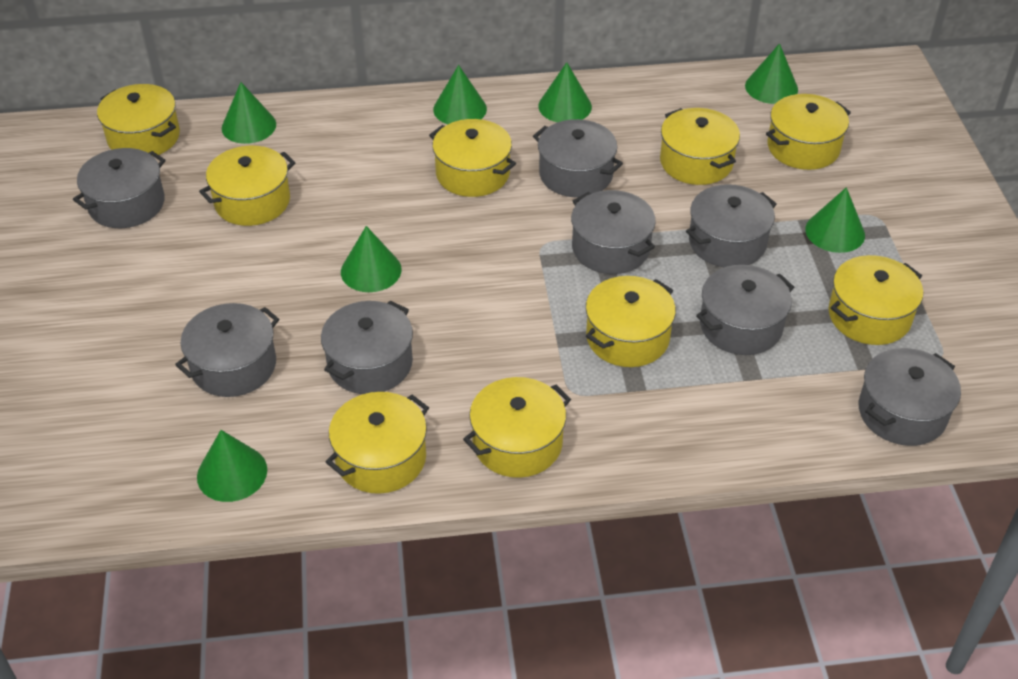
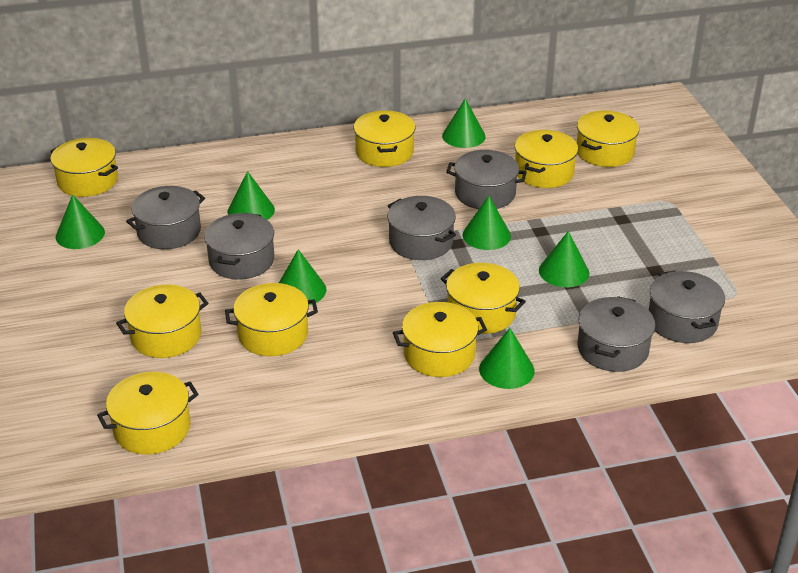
grey pot: 8 -> 6

